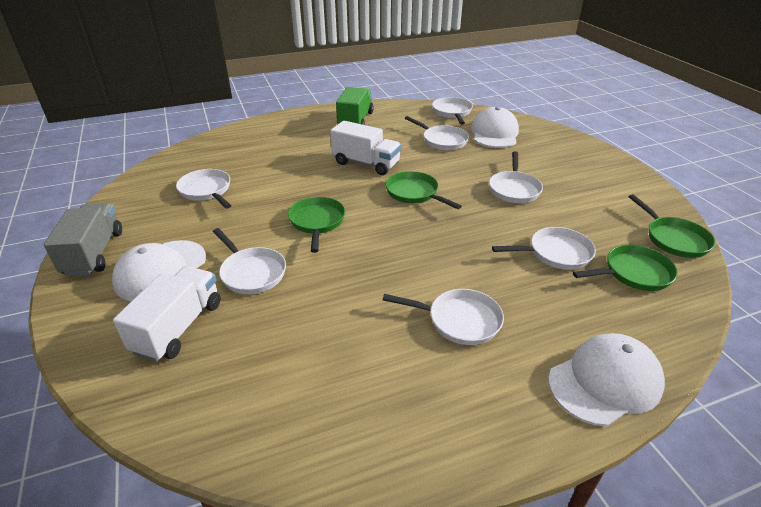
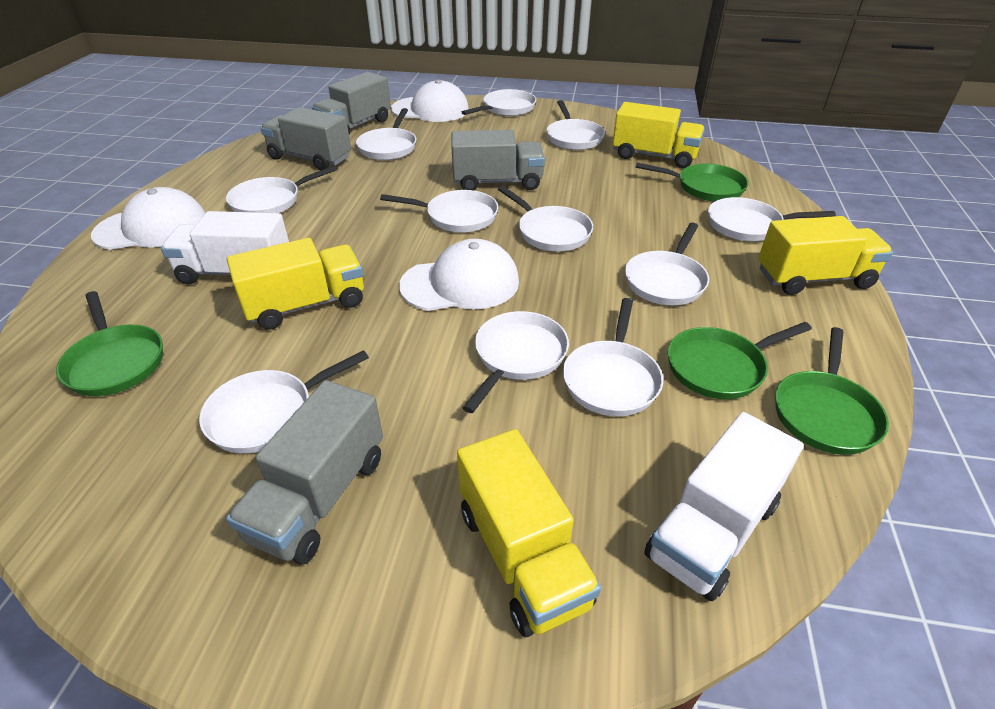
green truck: 1 -> 0
grey truck: 1 -> 4
white pan: 7 -> 11
yellow truck: 0 -> 4

